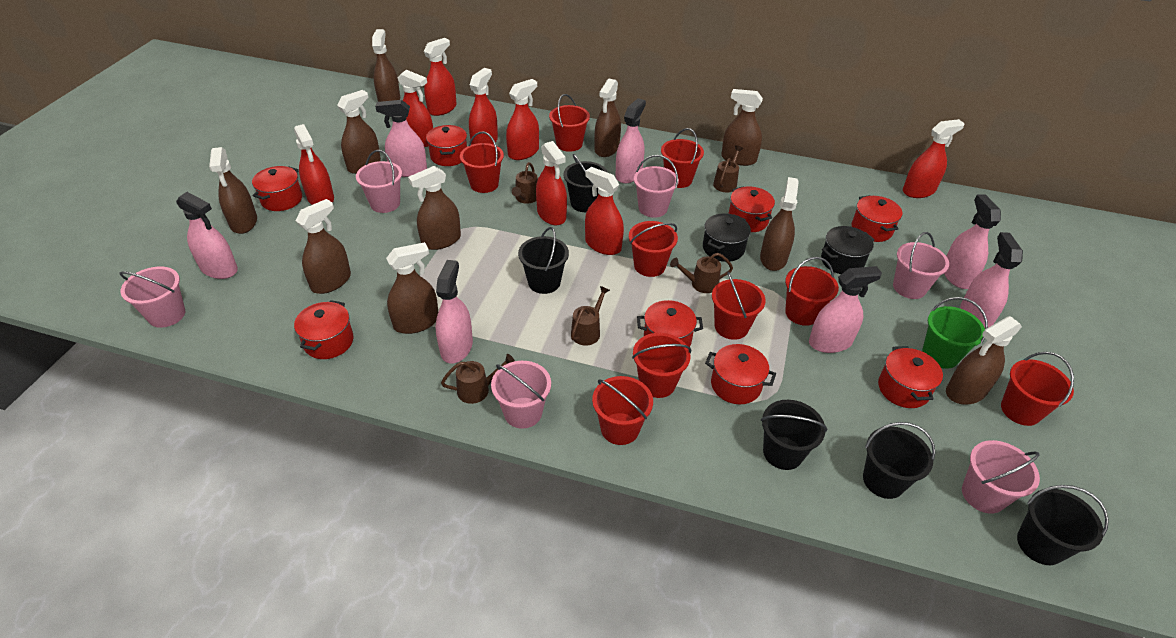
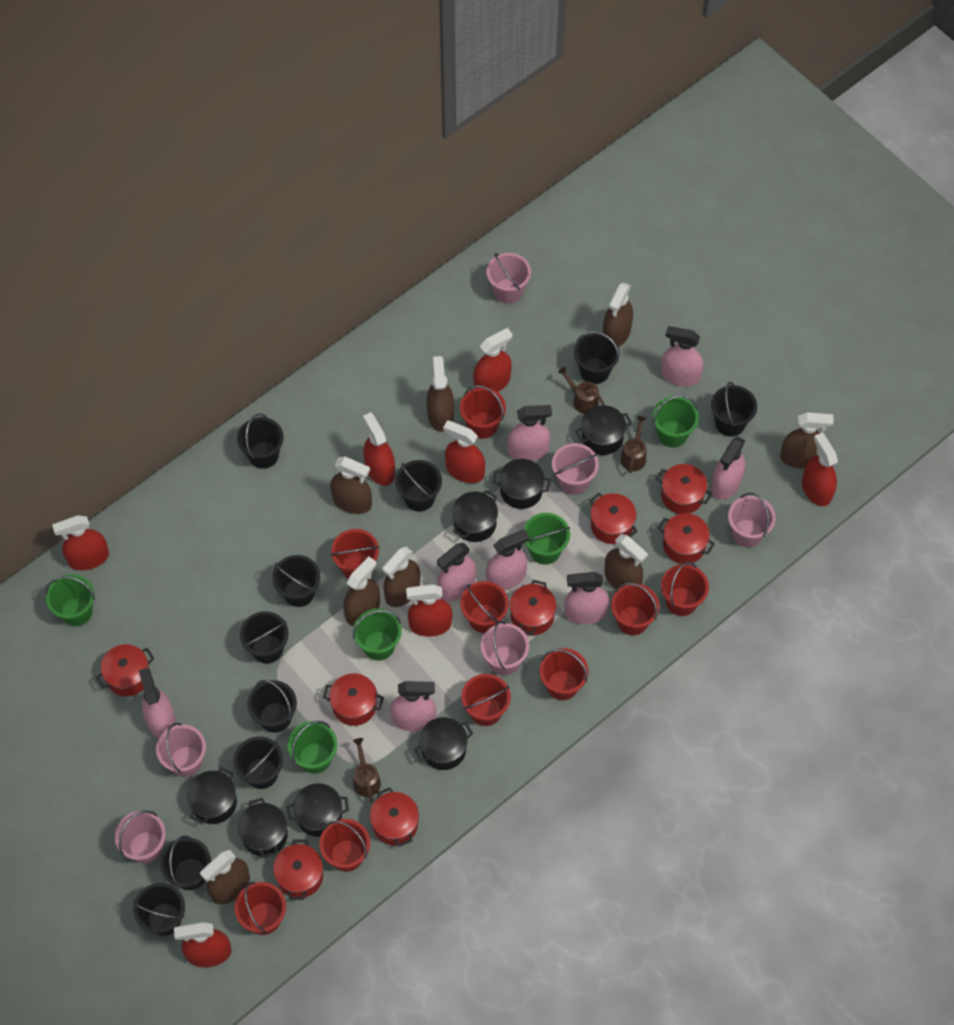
black bucket: 5 -> 10
black pot: 2 -> 7
brown spray bottle: 10 -> 8
brown watering can: 5 -> 3
green bucket: 1 -> 5
pink spray bottle: 7 -> 8
red spray bottle: 8 -> 7

